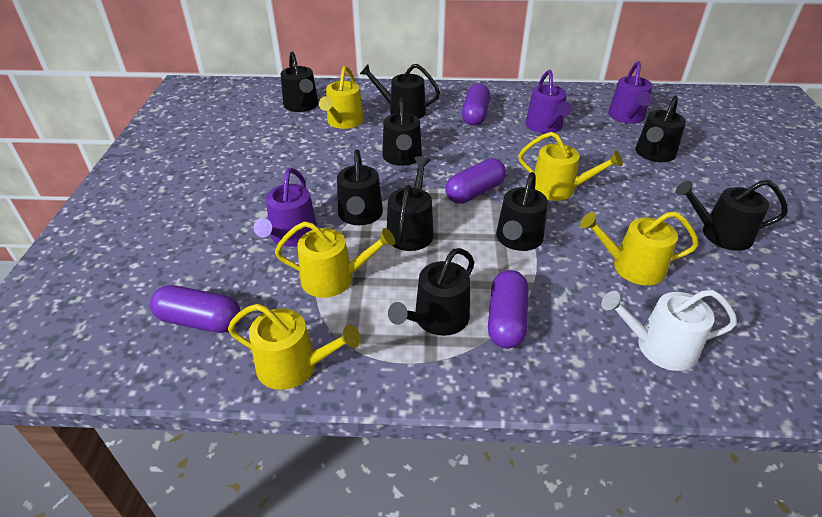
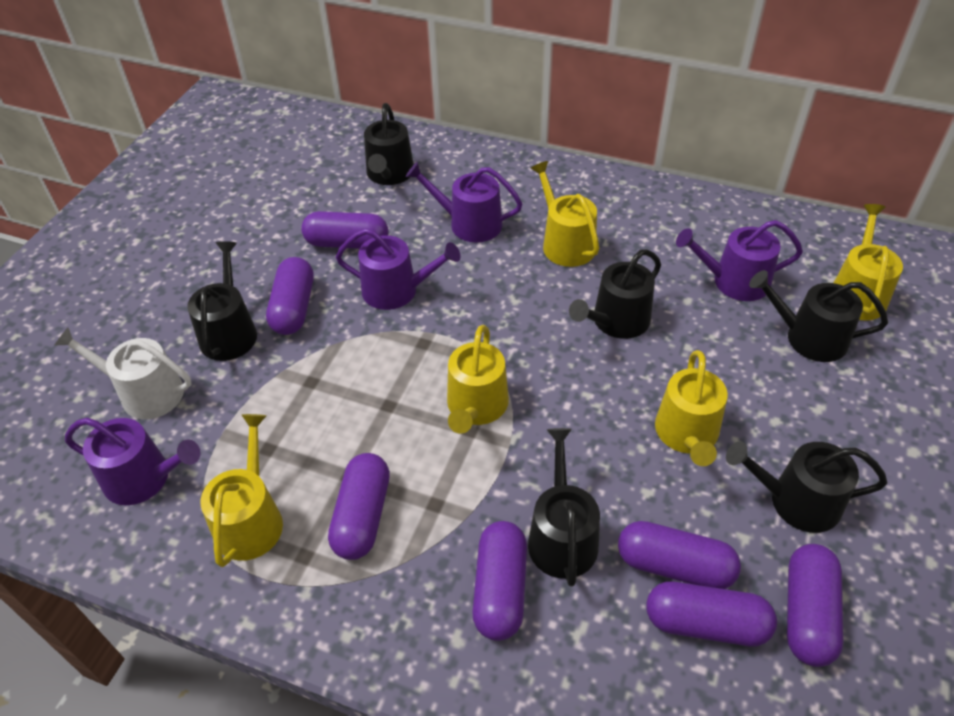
black watering can: 9 -> 6
purple capsule: 4 -> 7
purple watering can: 3 -> 4

